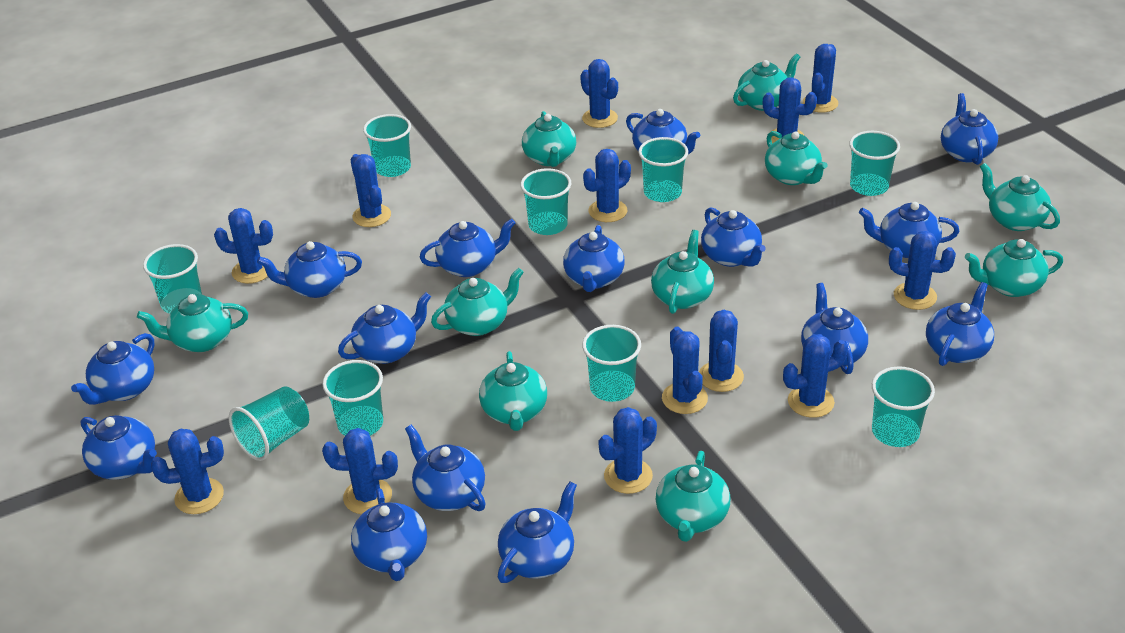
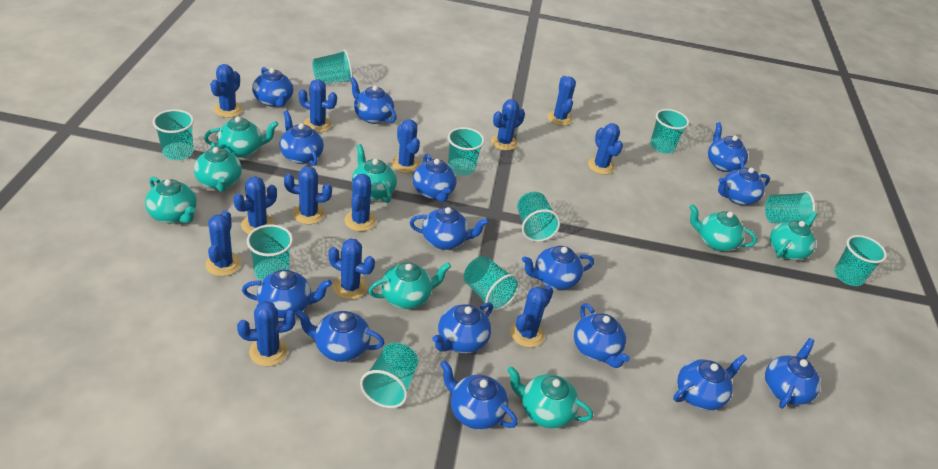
turquoise cup: 9 -> 10
turquoise teapot: 10 -> 8

